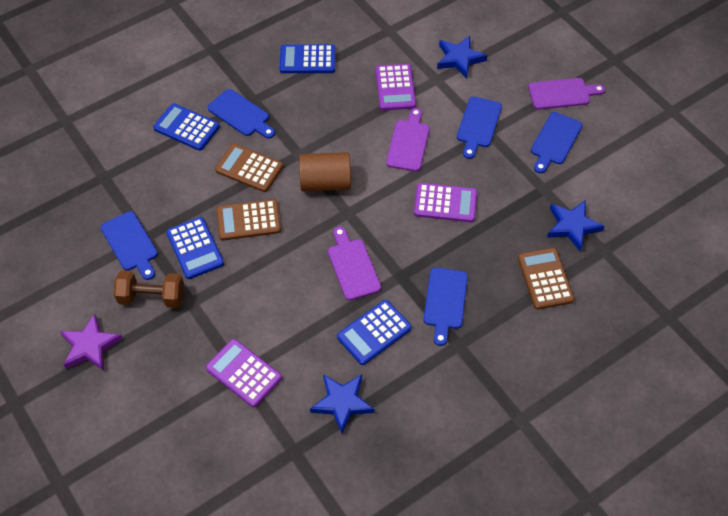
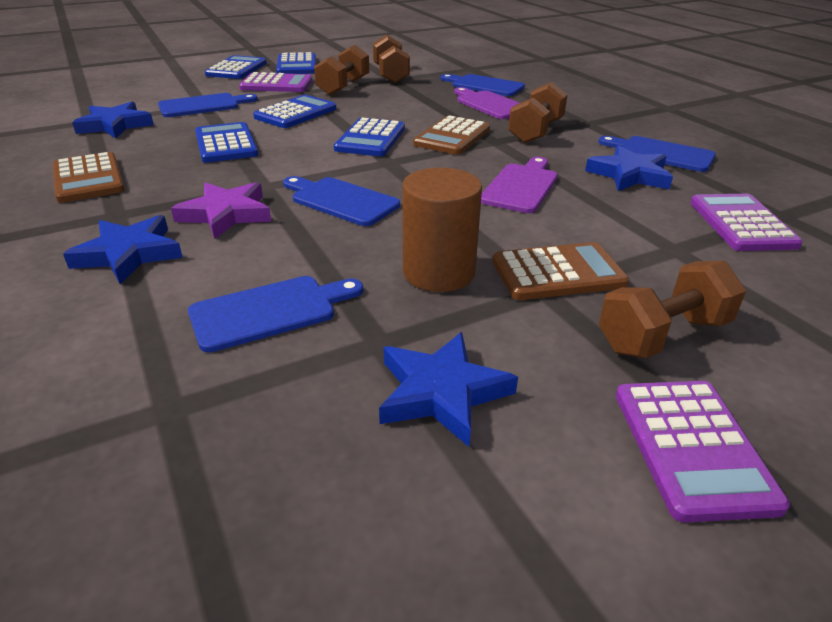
blue calculator: 4 -> 5
blue star: 3 -> 4
brown dumbbell: 1 -> 4
purple cutting board: 3 -> 2

